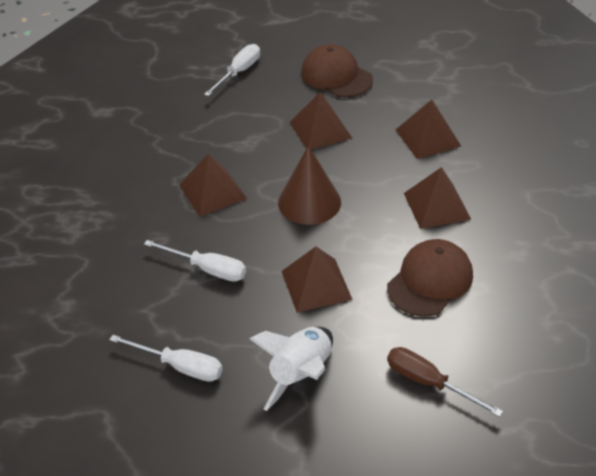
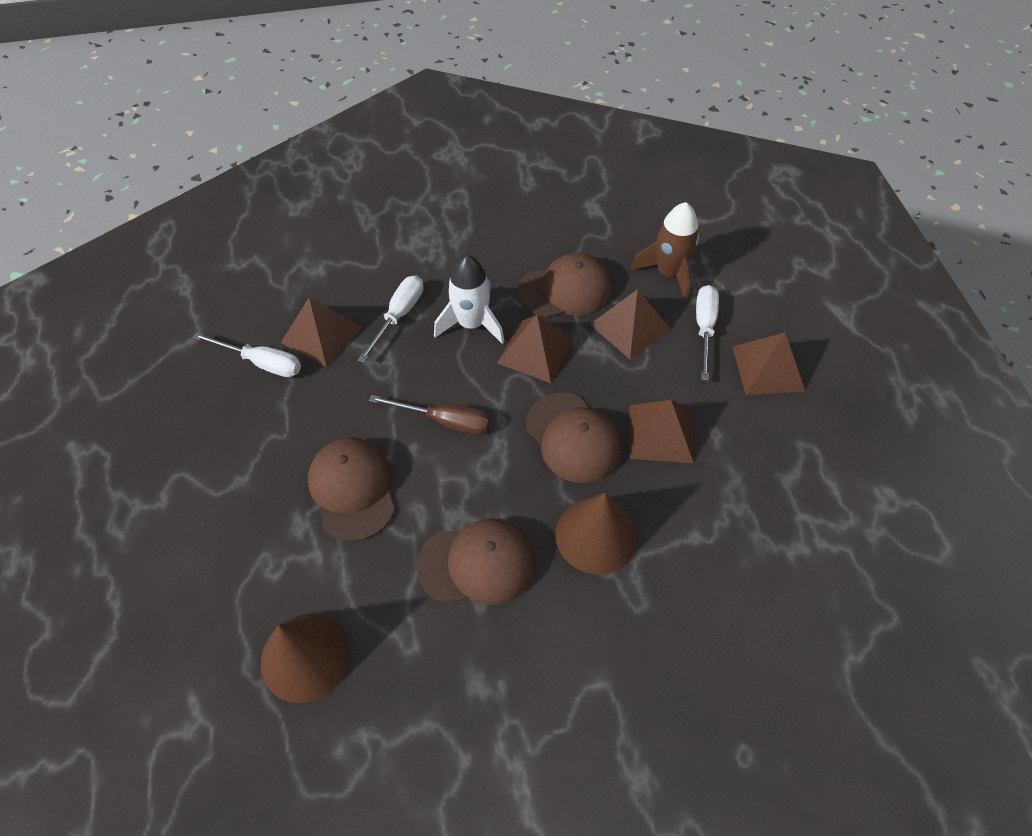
brown cap: 2 -> 4
brown cone: 1 -> 2
brown rocket: 0 -> 1

